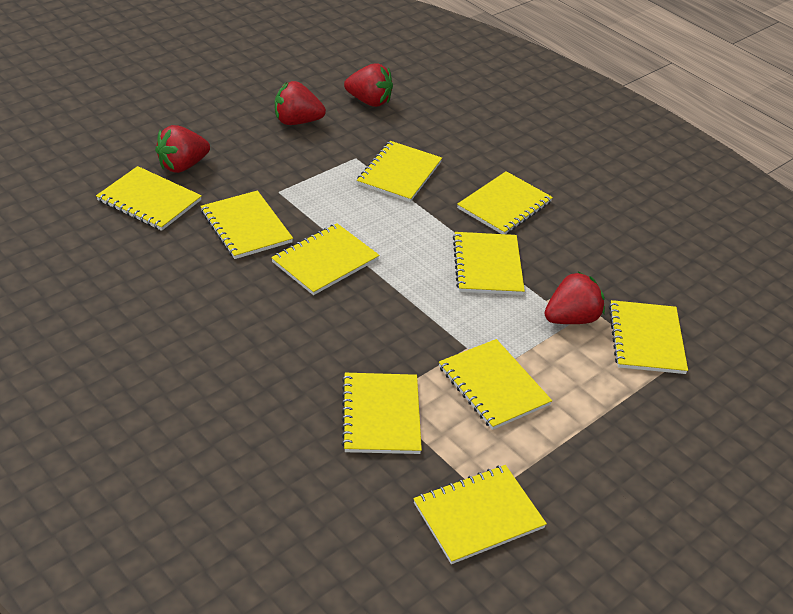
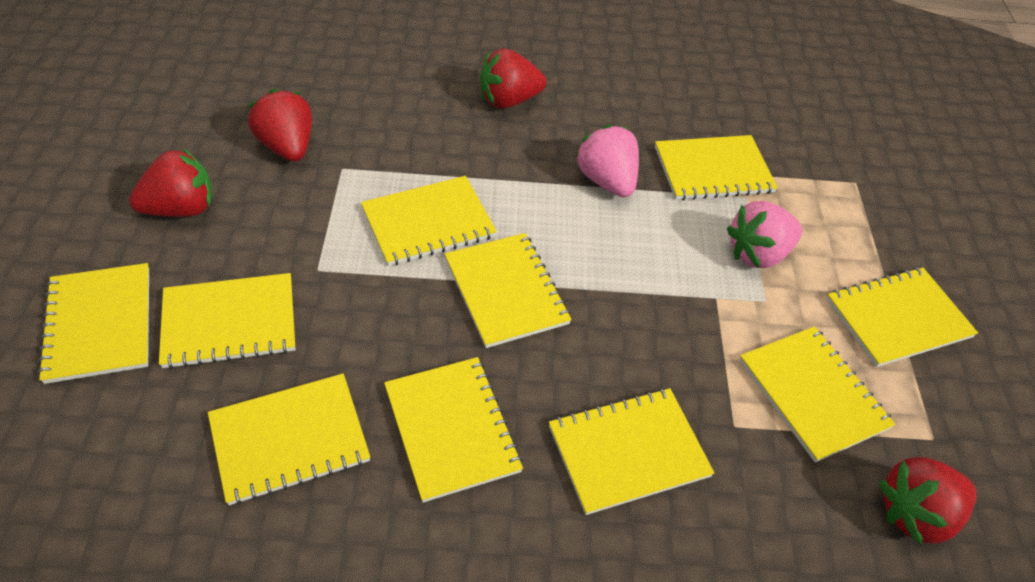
pink strawberry: 0 -> 2

